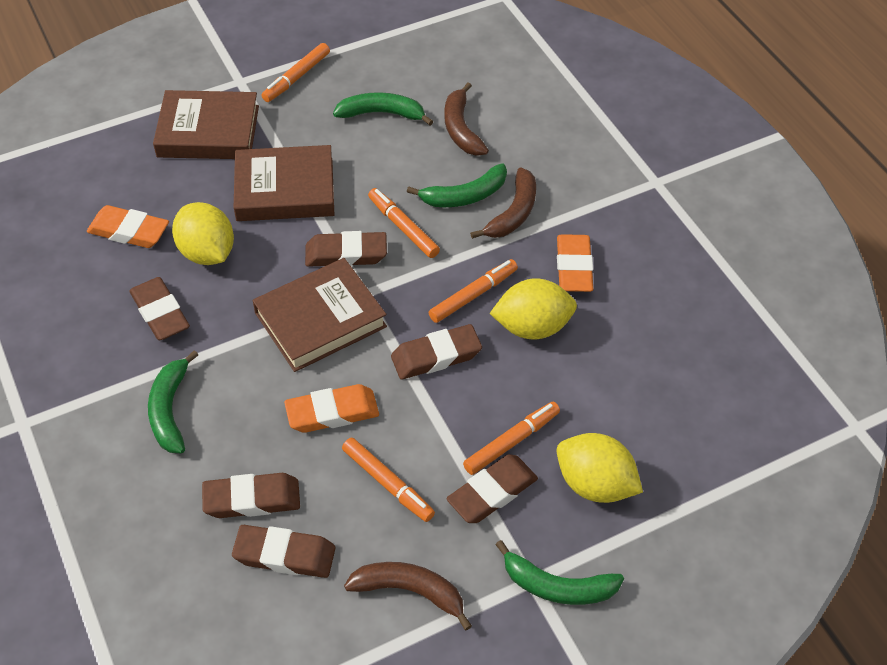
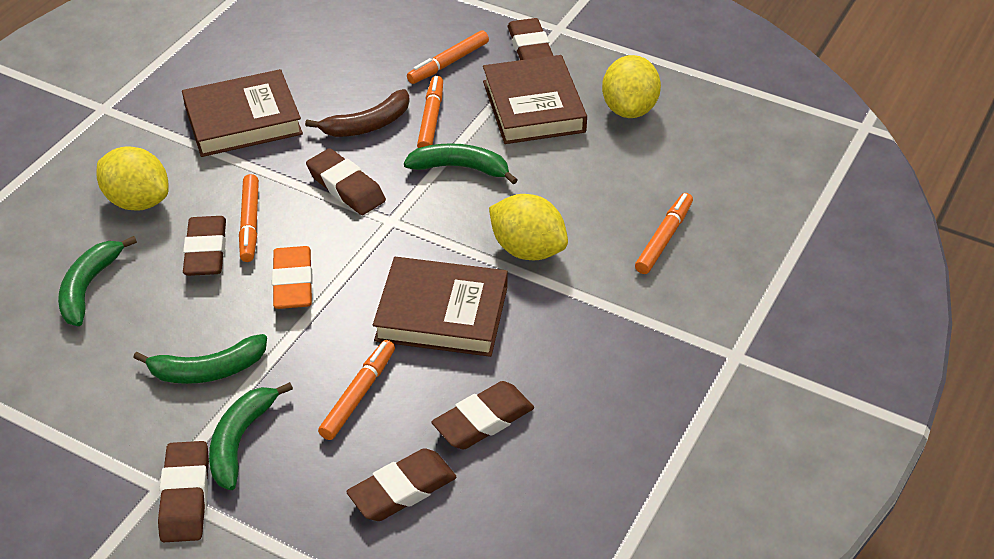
brown banana: 3 -> 1
orange eraser: 3 -> 1

